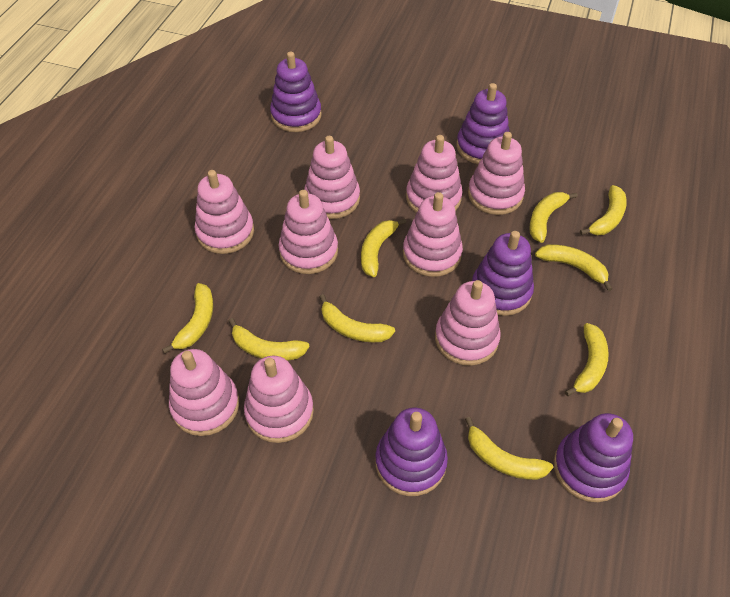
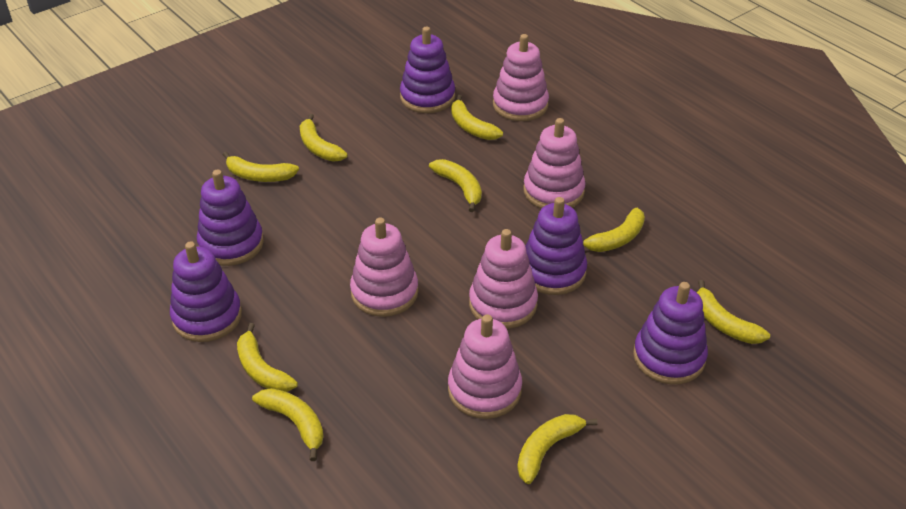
pink stacking toy: 9 -> 5

